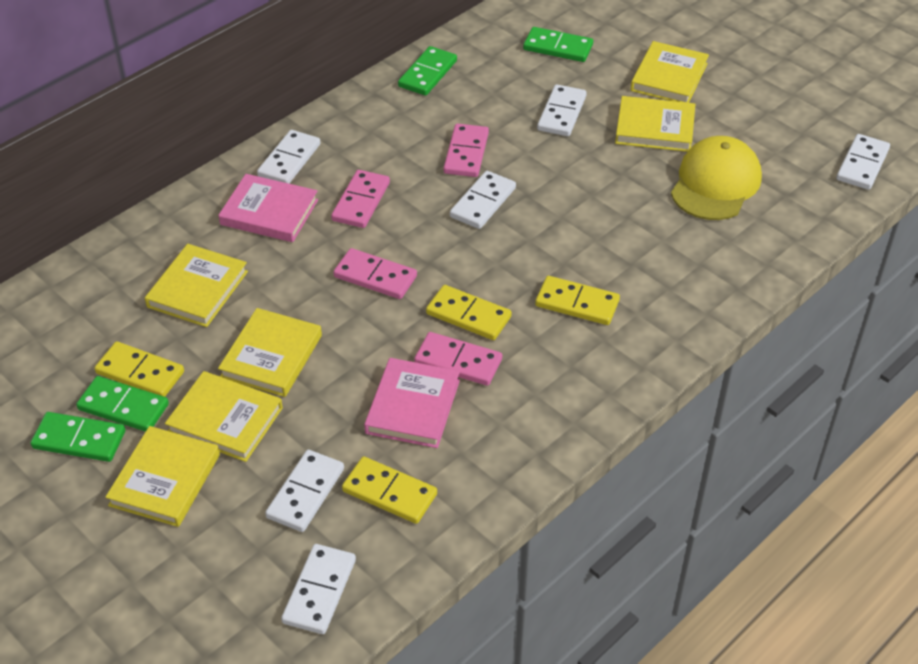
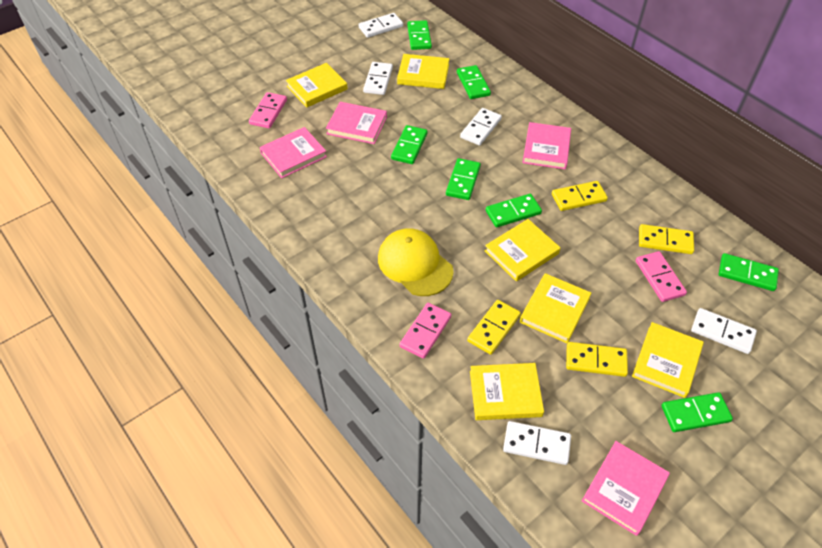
green domino: 4 -> 7
pink book: 2 -> 4
pink domino: 4 -> 3
white domino: 6 -> 5

